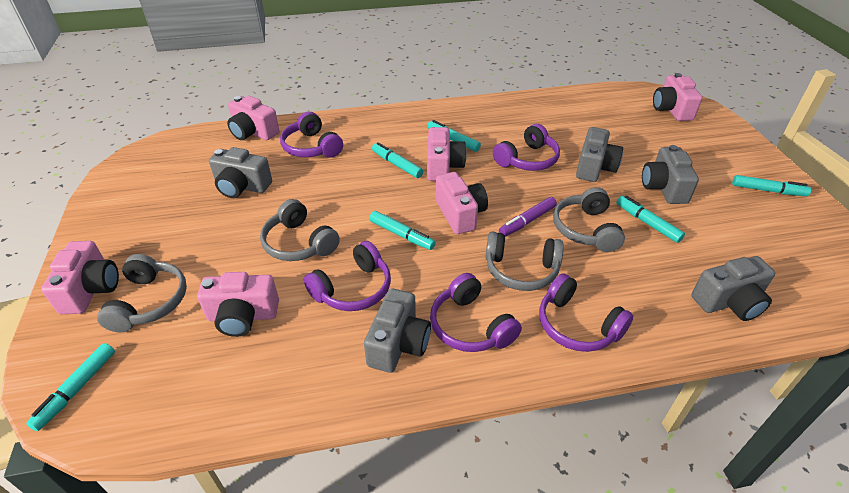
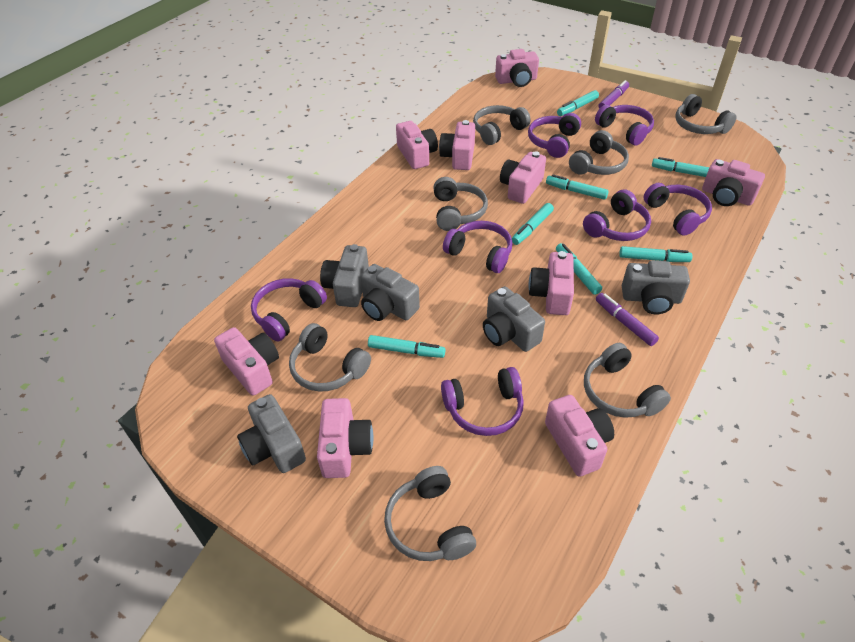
grey headphones: 4 -> 7
pink camera: 6 -> 9
purple headphones: 5 -> 7
purple marker: 1 -> 2
turquoise marker: 6 -> 7

